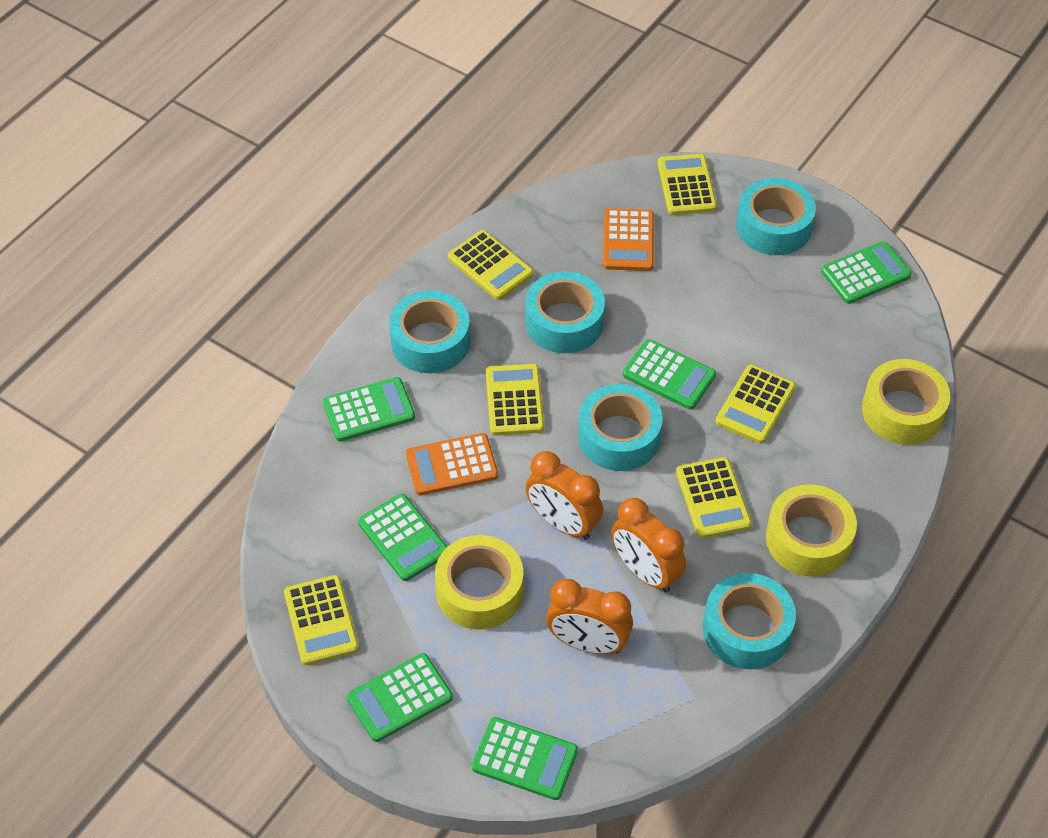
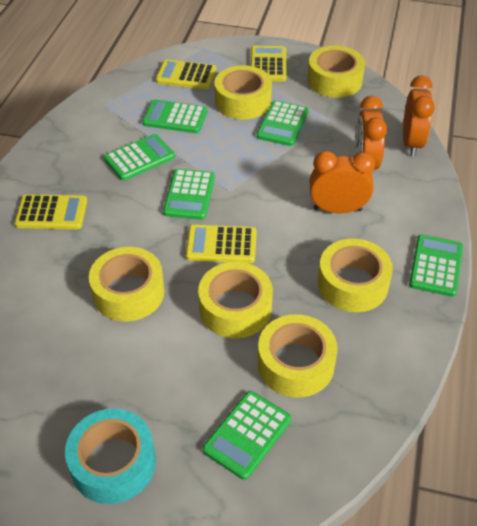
orange calculator: 2 -> 0
turquoise tape: 5 -> 1
yellow calculator: 6 -> 4
yellow tape: 3 -> 6

